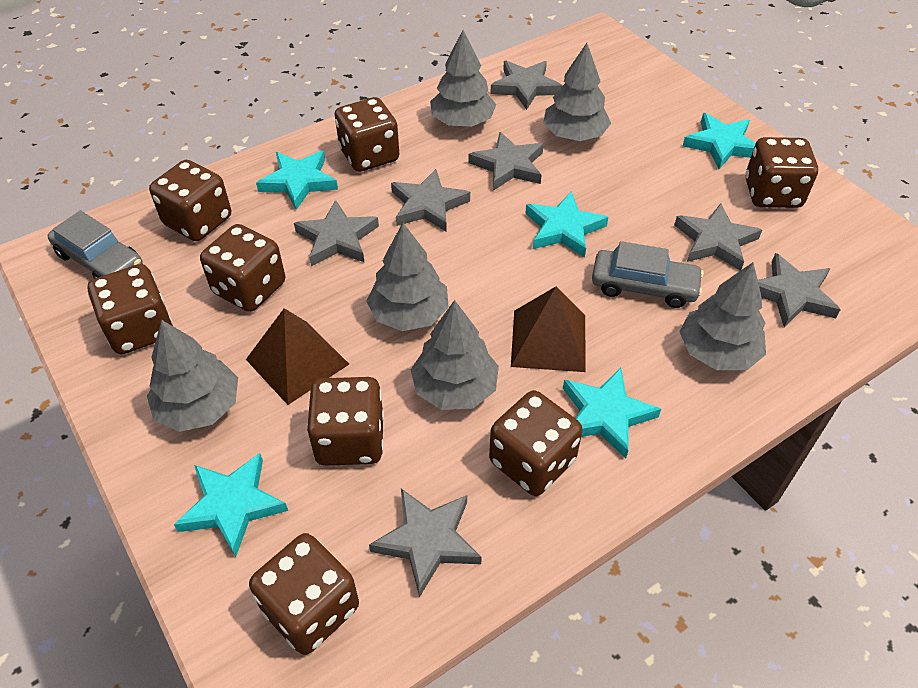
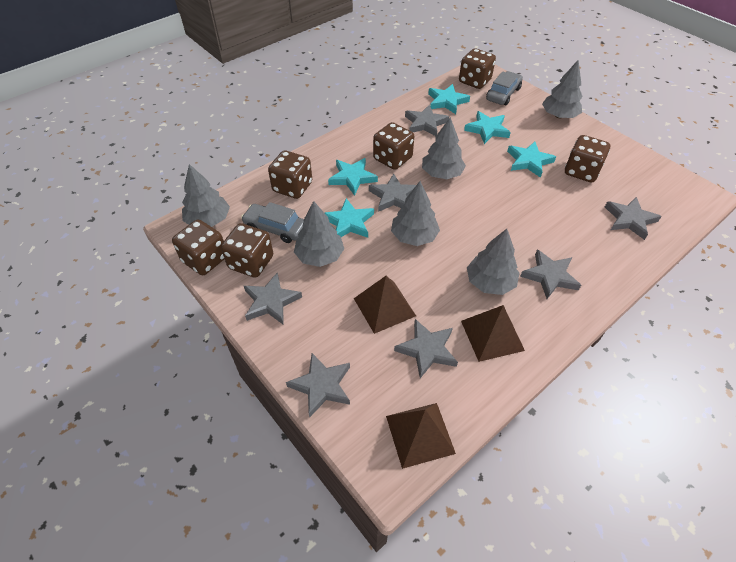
brown dice: 8 -> 6
brown pyramid: 2 -> 3

